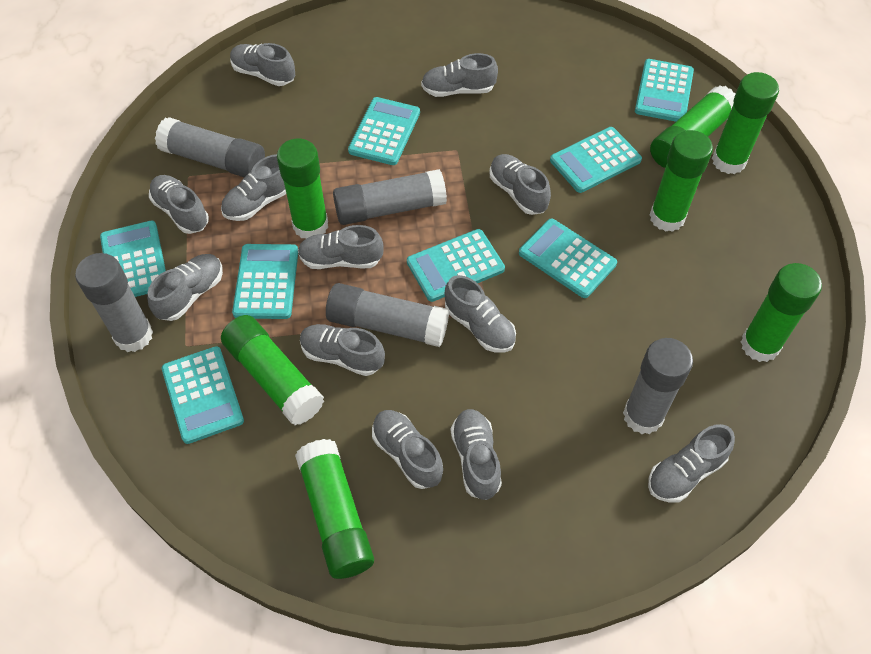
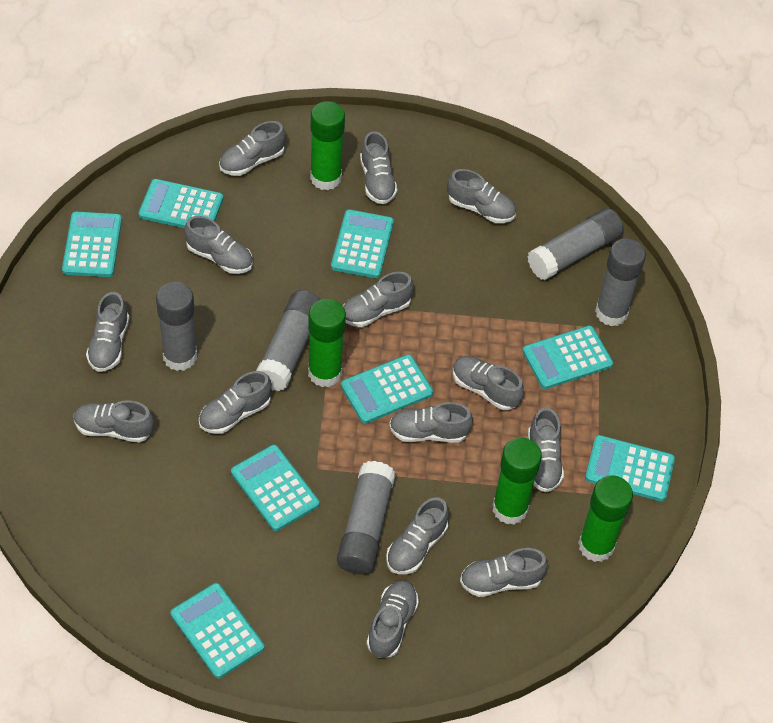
green glue stick: 7 -> 4
grey shoe: 12 -> 14

